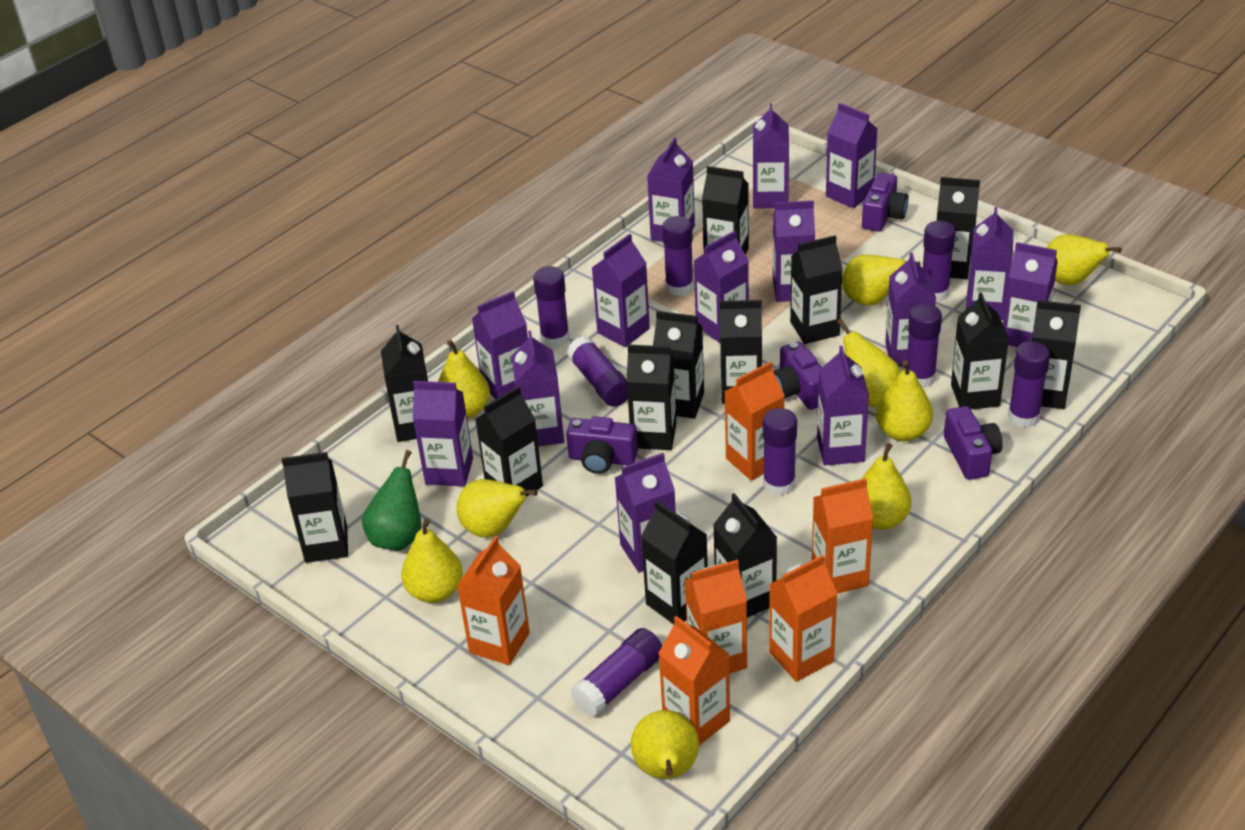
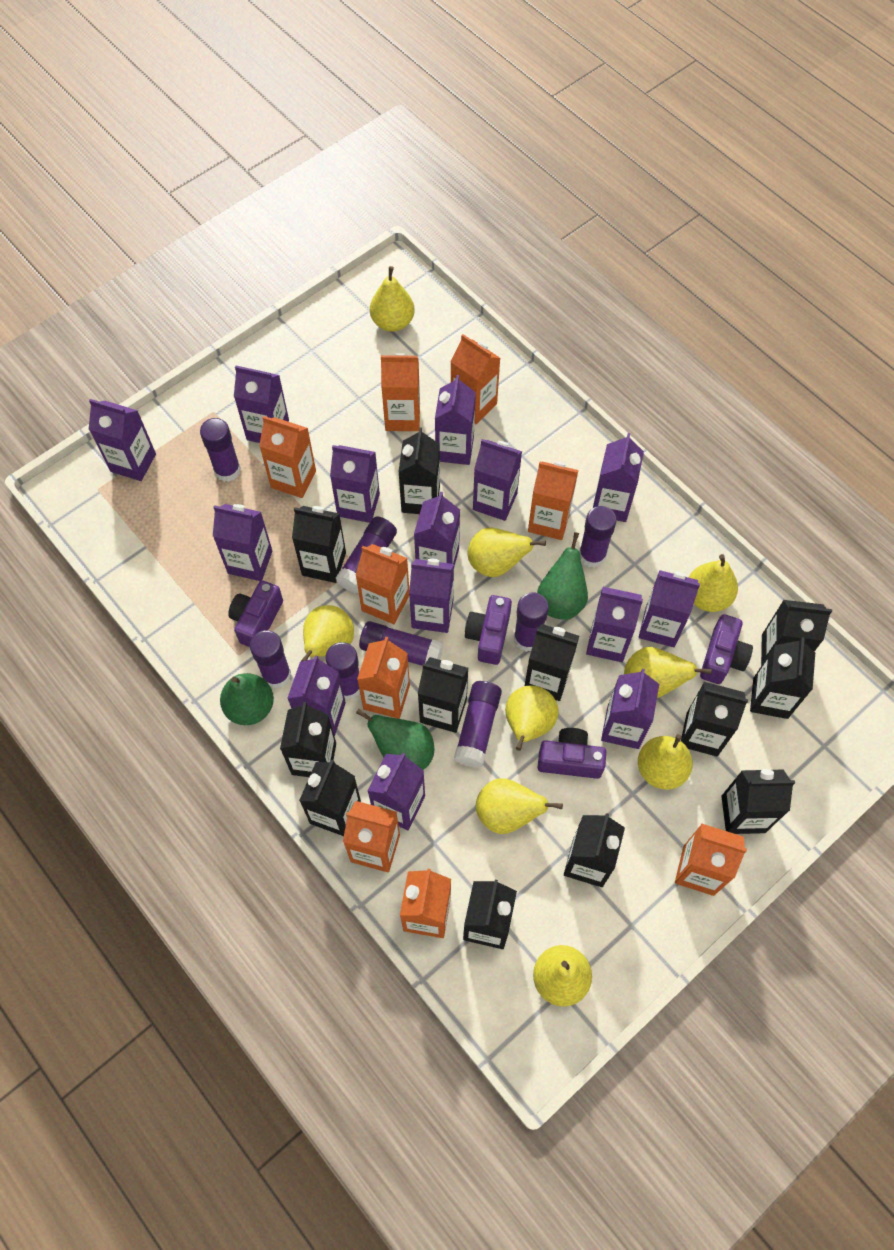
black carton: 13 -> 12
green pear: 1 -> 3
orange carton: 6 -> 9

